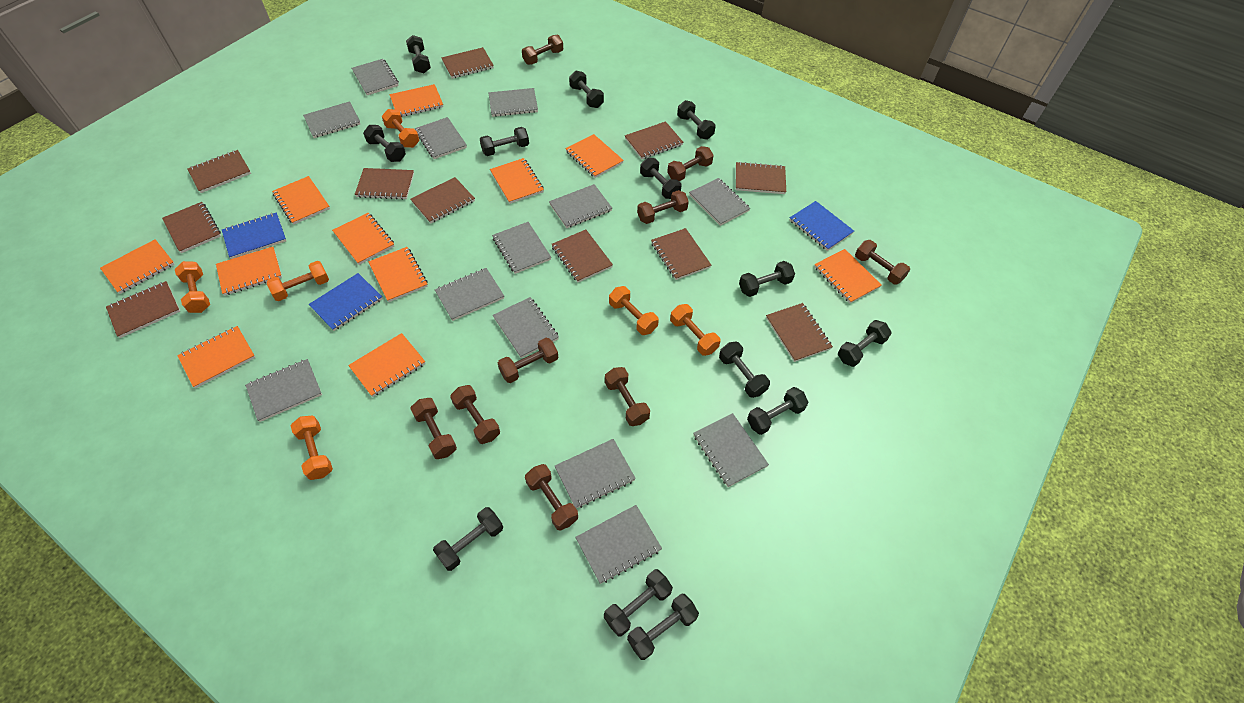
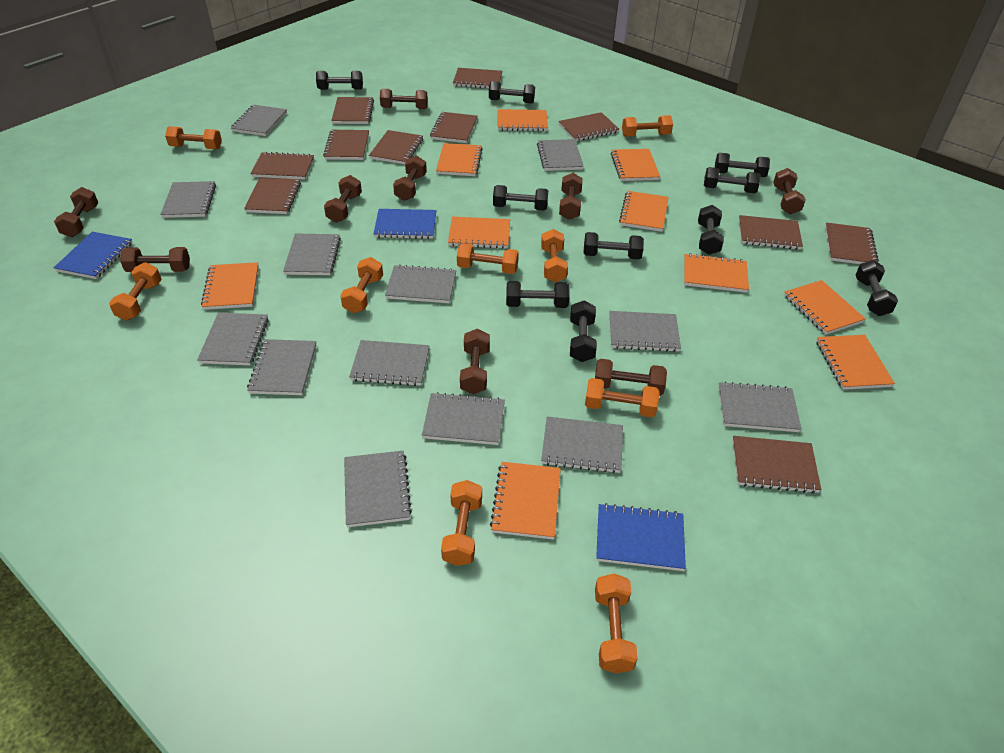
black dumbbell: 13 -> 10
orange dumbbell: 6 -> 9
orange notebook: 11 -> 10

